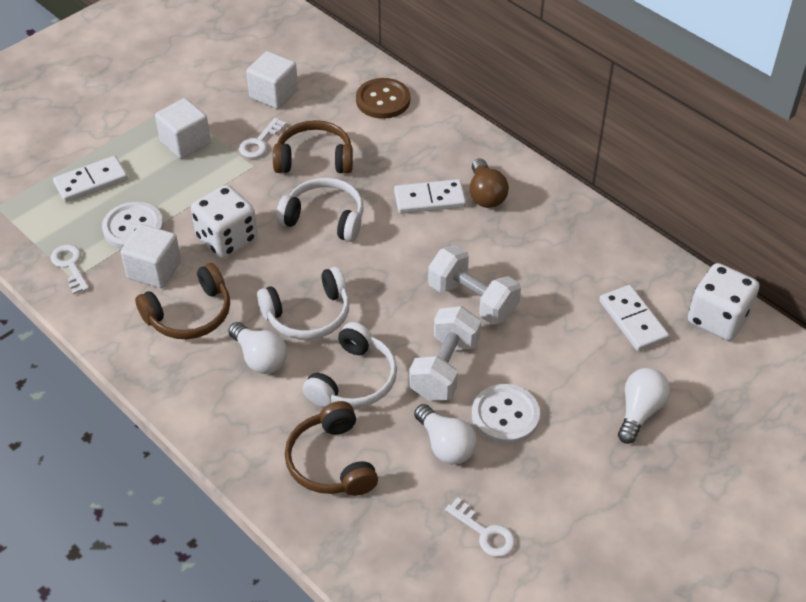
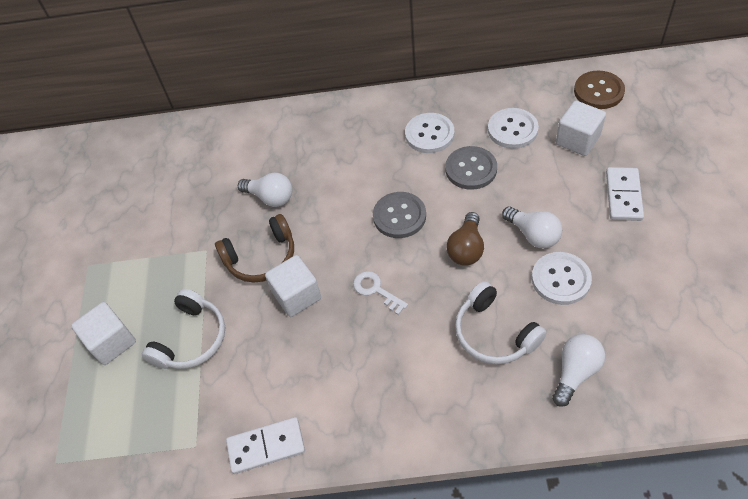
brown headphones: 3 -> 1
grey button: 0 -> 2
white button: 2 -> 3
white dice: 2 -> 0
white domino: 3 -> 2
white dumbbell: 2 -> 0
white headphones: 3 -> 2
white key: 3 -> 1

